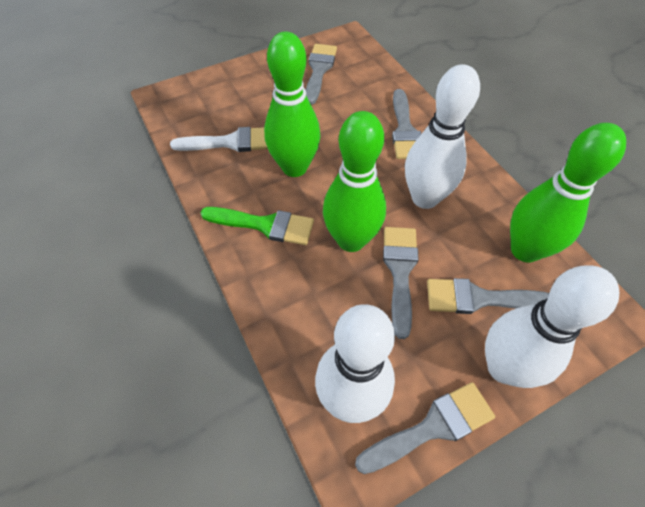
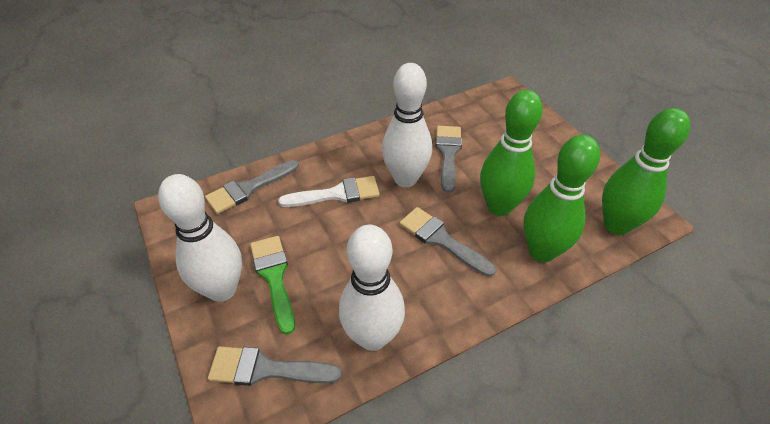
grey brush: 5 -> 4

